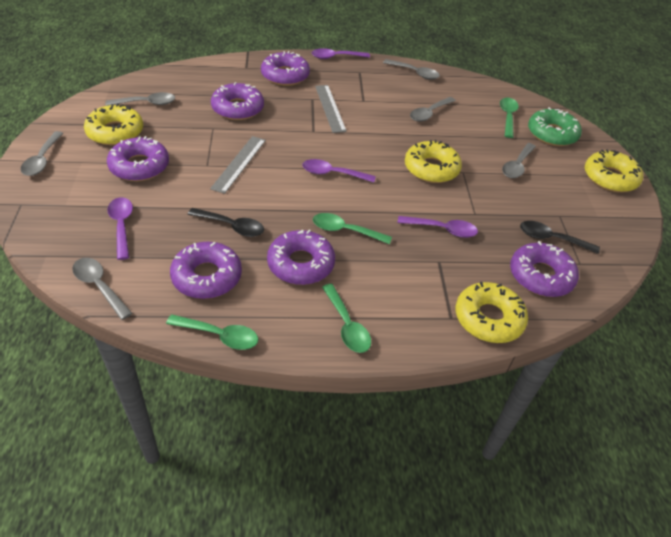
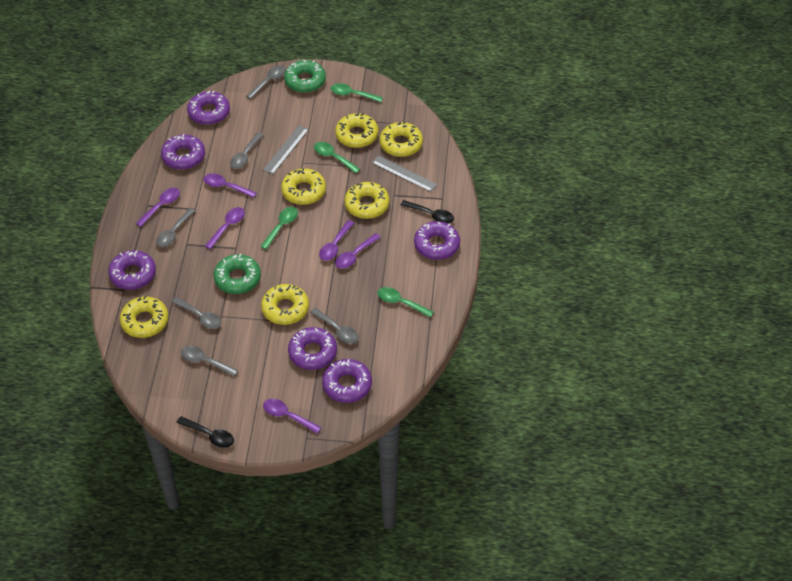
green donut: 1 -> 2
purple spoon: 4 -> 6
yellow donut: 4 -> 6

